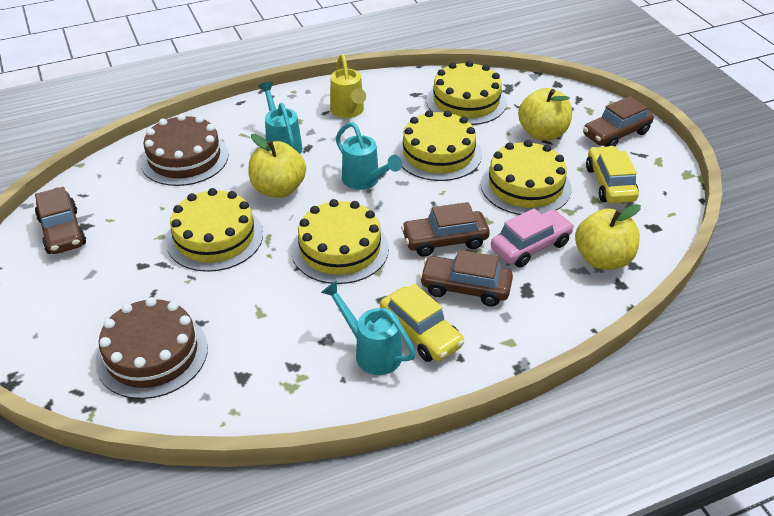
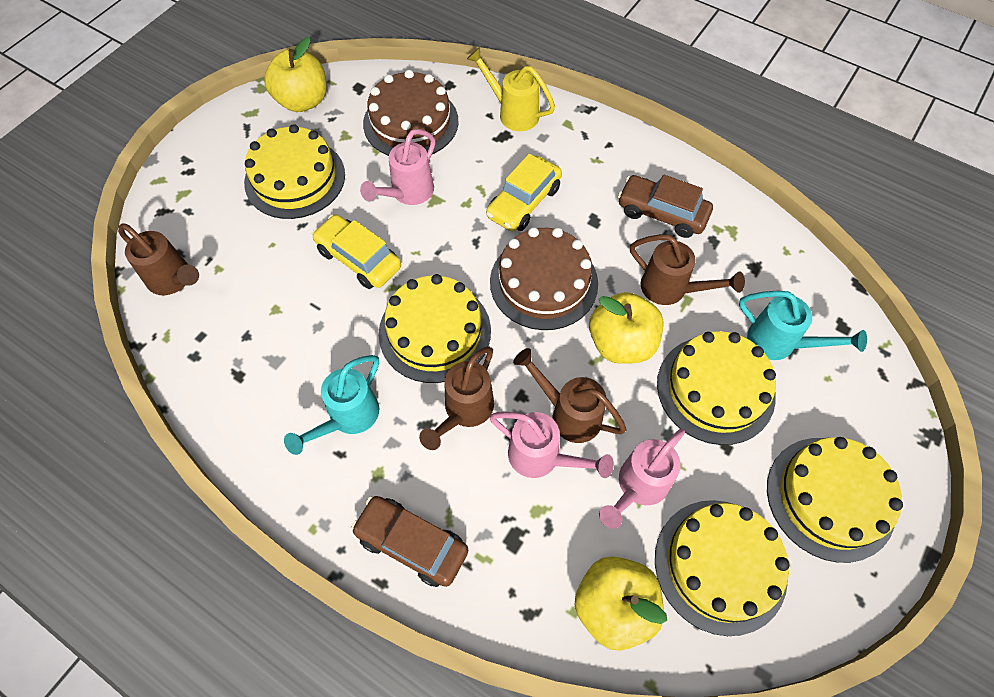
brown car: 4 -> 2
brown watering can: 0 -> 4
pink car: 1 -> 0
pink watering can: 0 -> 3
turquoise watering can: 3 -> 2

